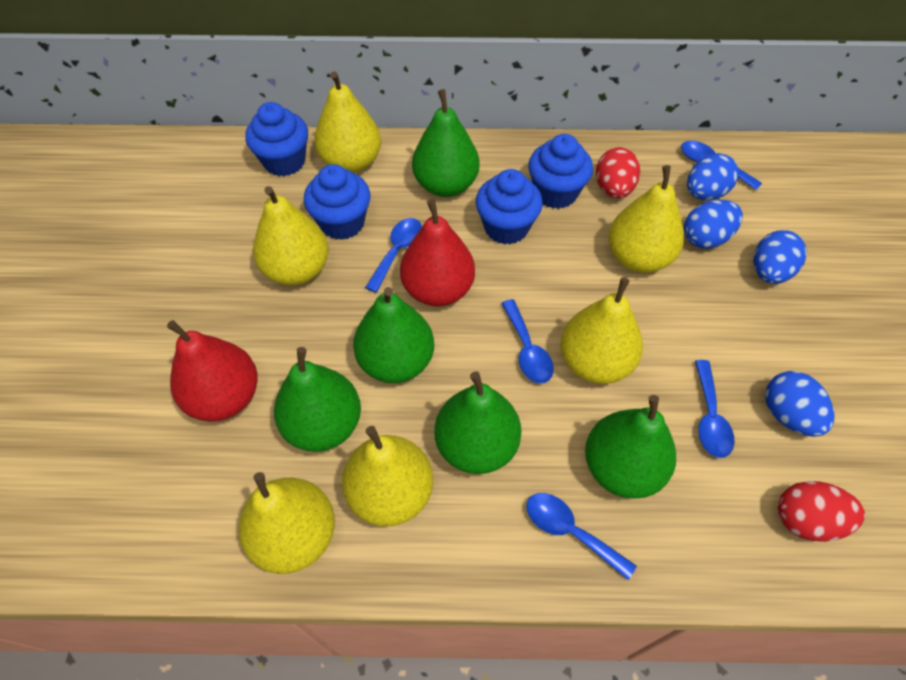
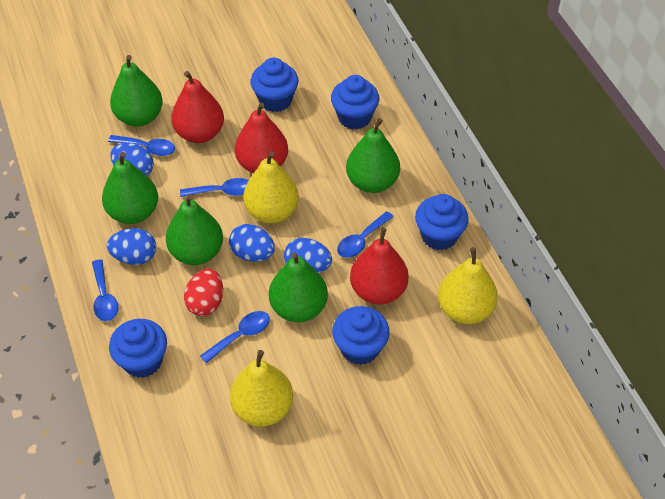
blue cupcake: 4 -> 5
red egg: 2 -> 1
red pear: 2 -> 3
yellow pear: 6 -> 3

